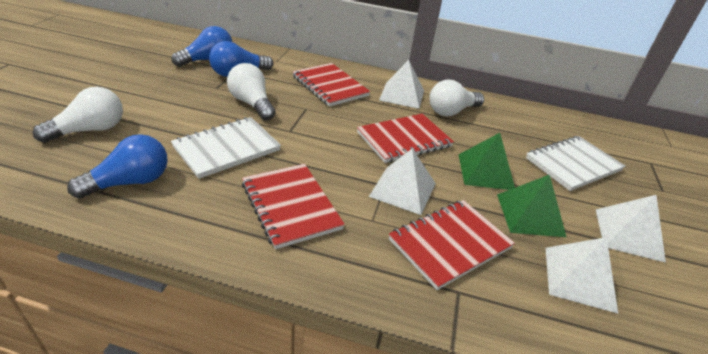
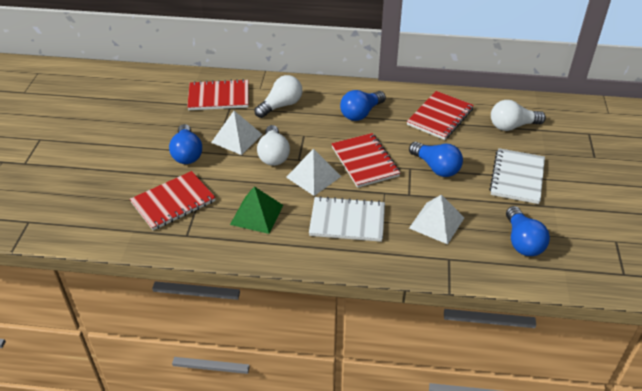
blue light bulb: 3 -> 4
green pyramid: 2 -> 1
white pyramid: 4 -> 3

